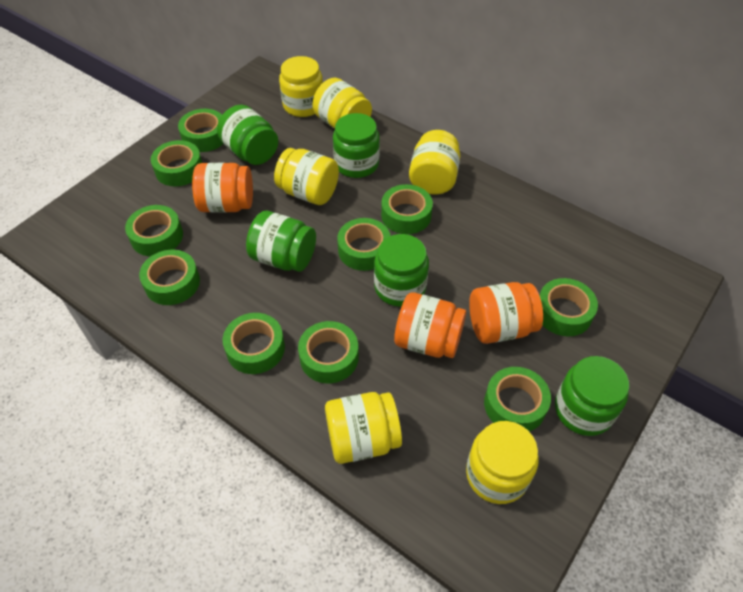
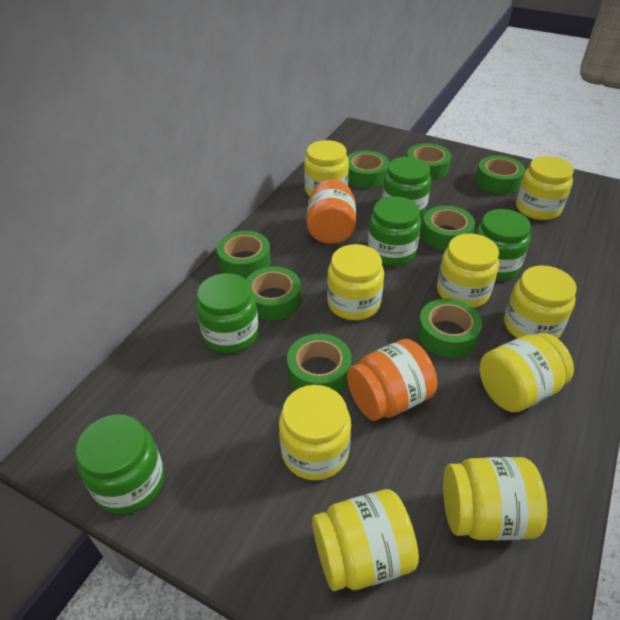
green tape: 10 -> 8
orange jar: 3 -> 2
yellow jar: 6 -> 9

